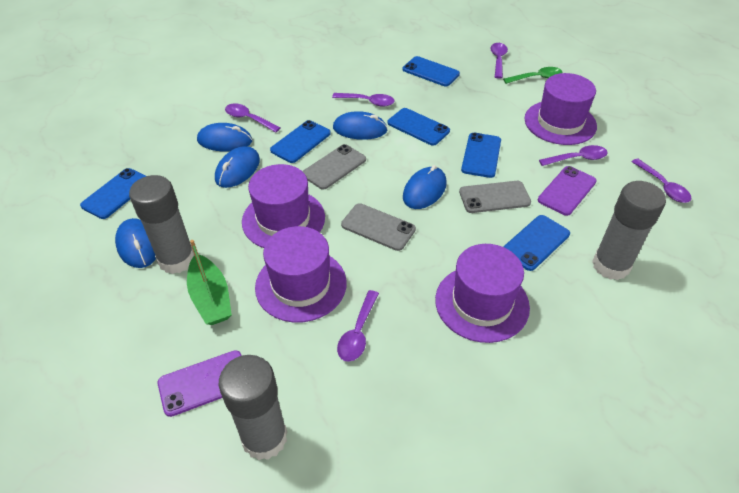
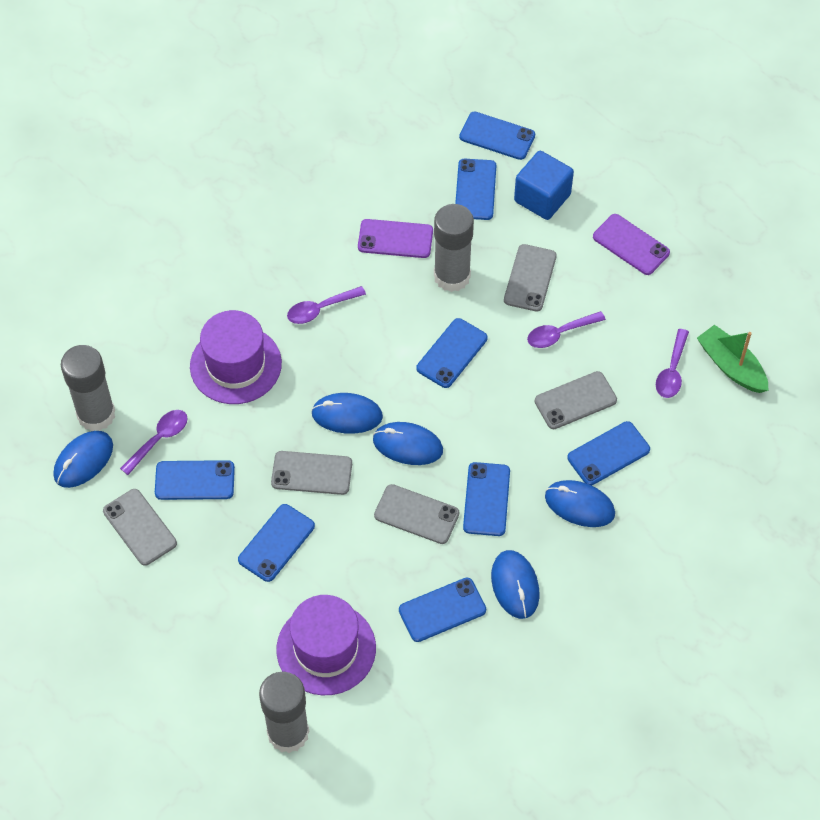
blue cube: 0 -> 1
blue phone: 6 -> 8
green spoon: 1 -> 0
grey phone: 3 -> 5
purple hat: 4 -> 2
purple spoon: 6 -> 4

